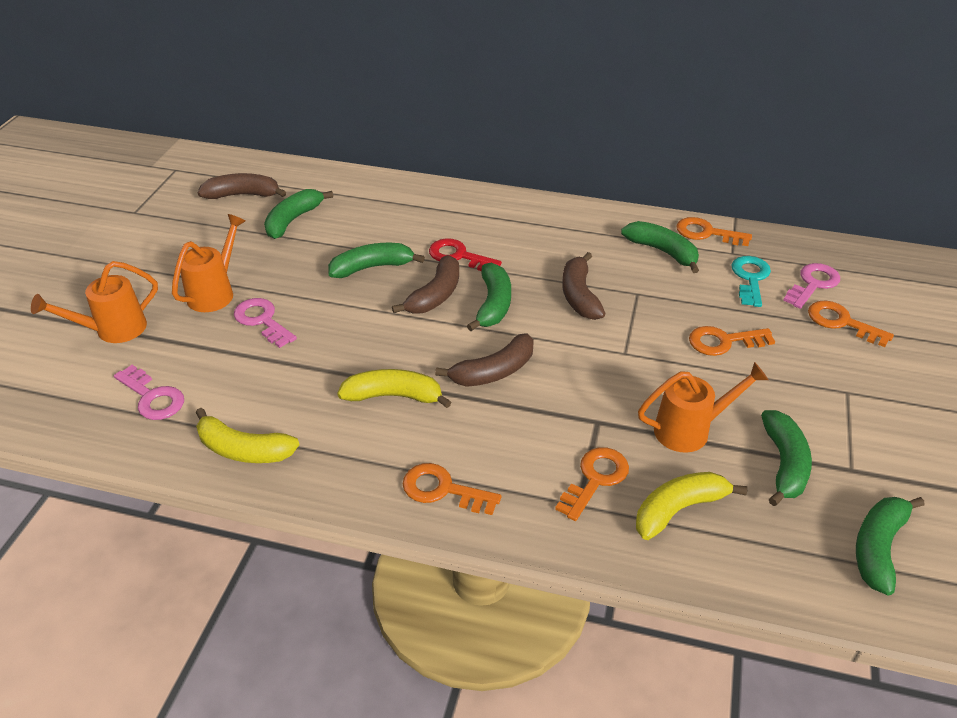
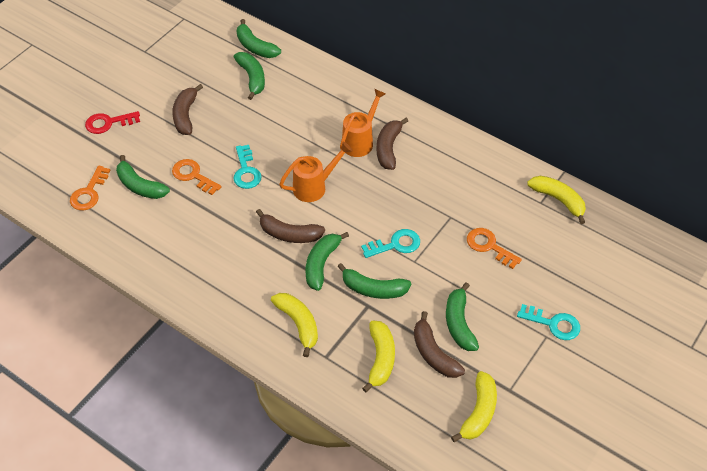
orange key: 5 -> 3
orange watering can: 3 -> 2
pink key: 3 -> 0
turquoise key: 1 -> 3
yellow banana: 3 -> 4

